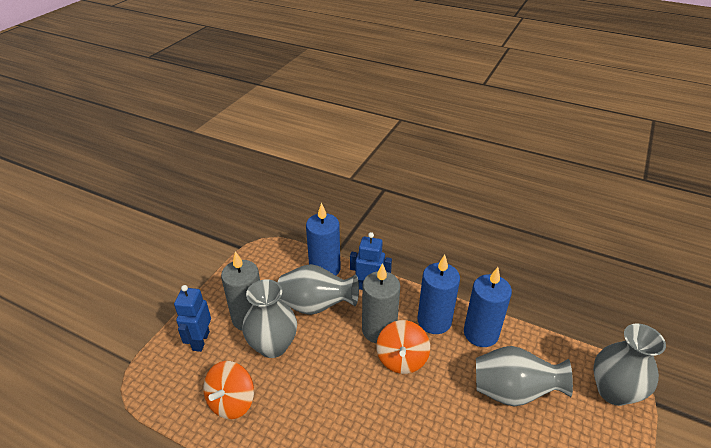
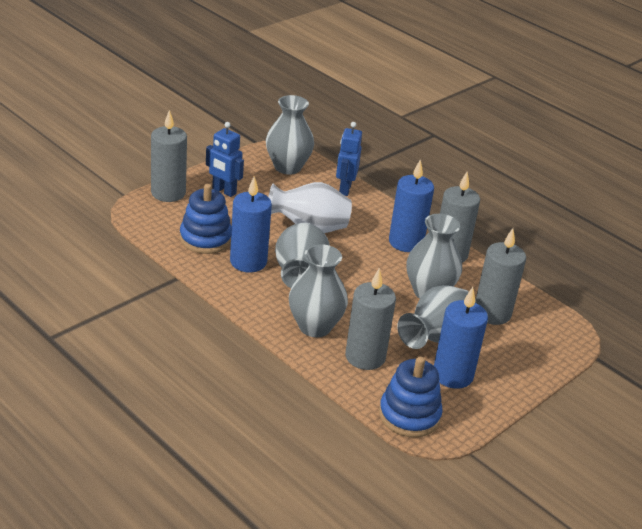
blue stacking toy: 0 -> 2
grey candle: 2 -> 4
grey vase: 4 -> 5
orange spinning top: 2 -> 0
white vase: 0 -> 1

